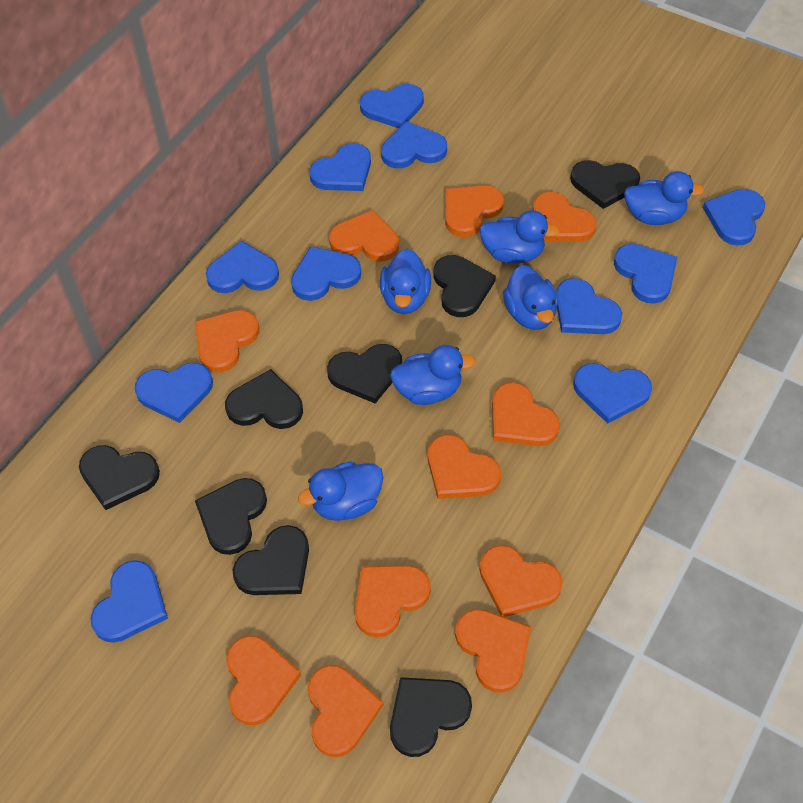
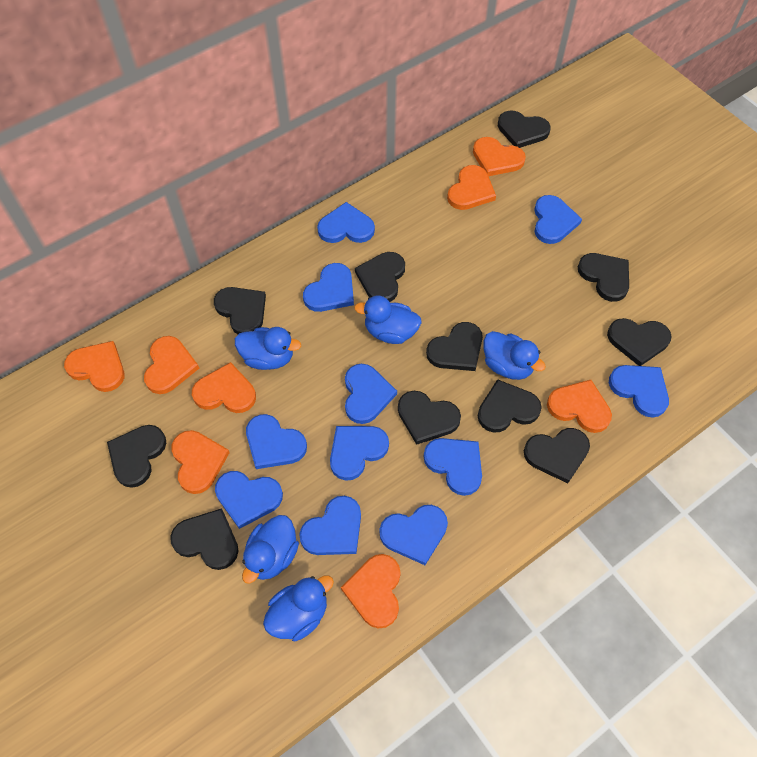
black heart: 8 -> 11
blue duck: 6 -> 5
orange heart: 11 -> 8

